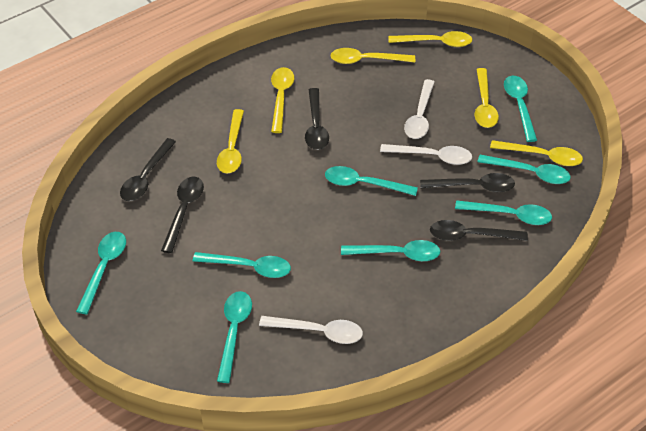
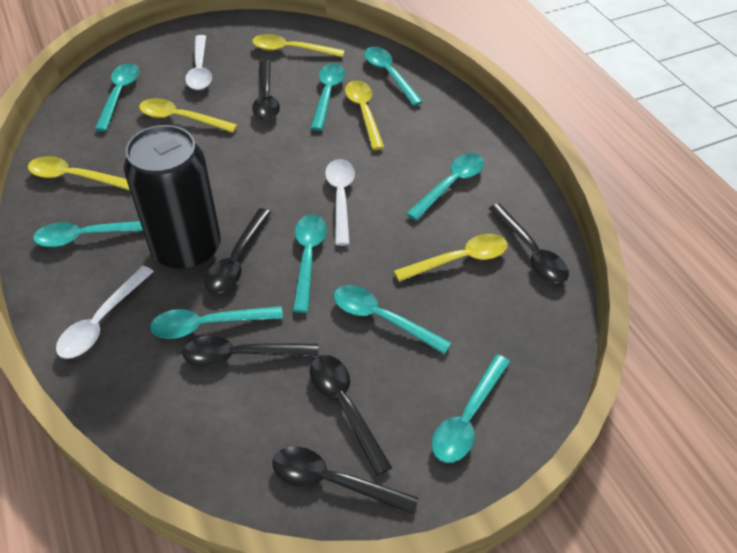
black can: 0 -> 1
black spoon: 5 -> 6
turquoise spoon: 8 -> 9
yellow spoon: 6 -> 5

